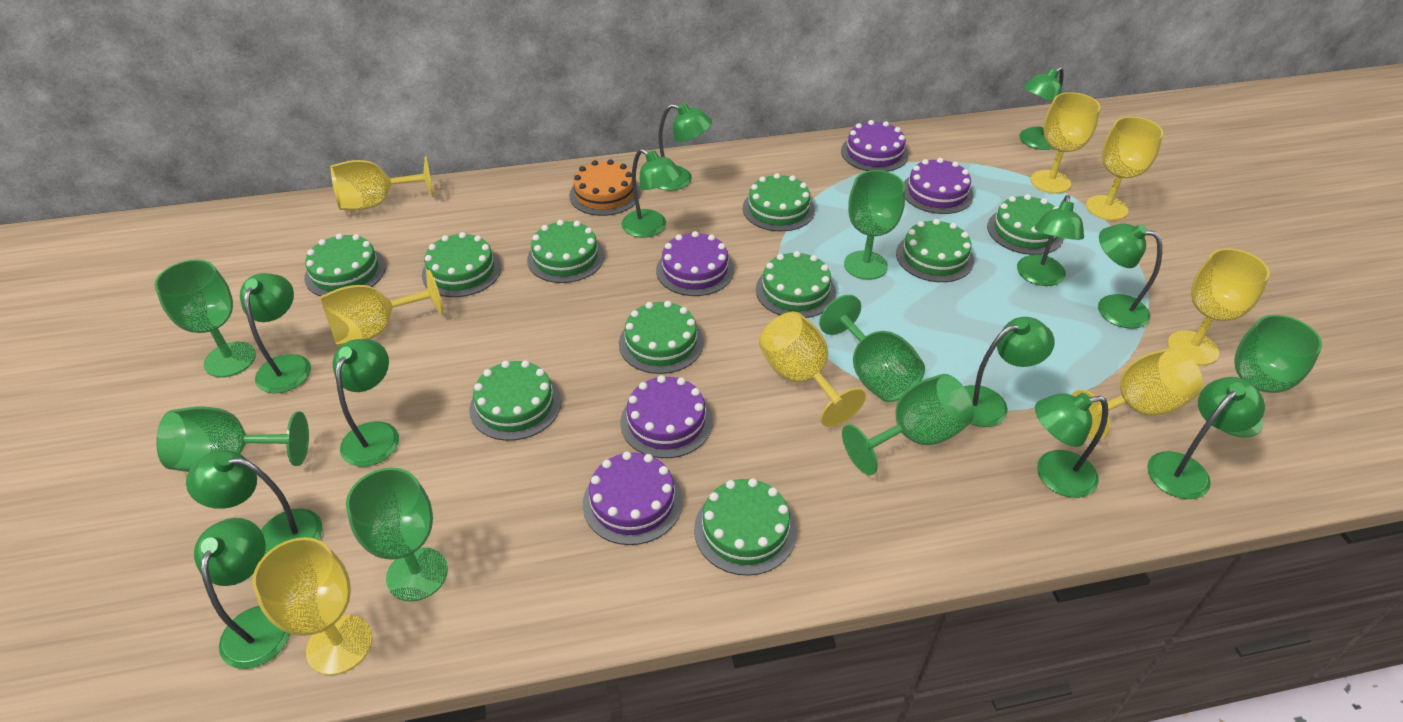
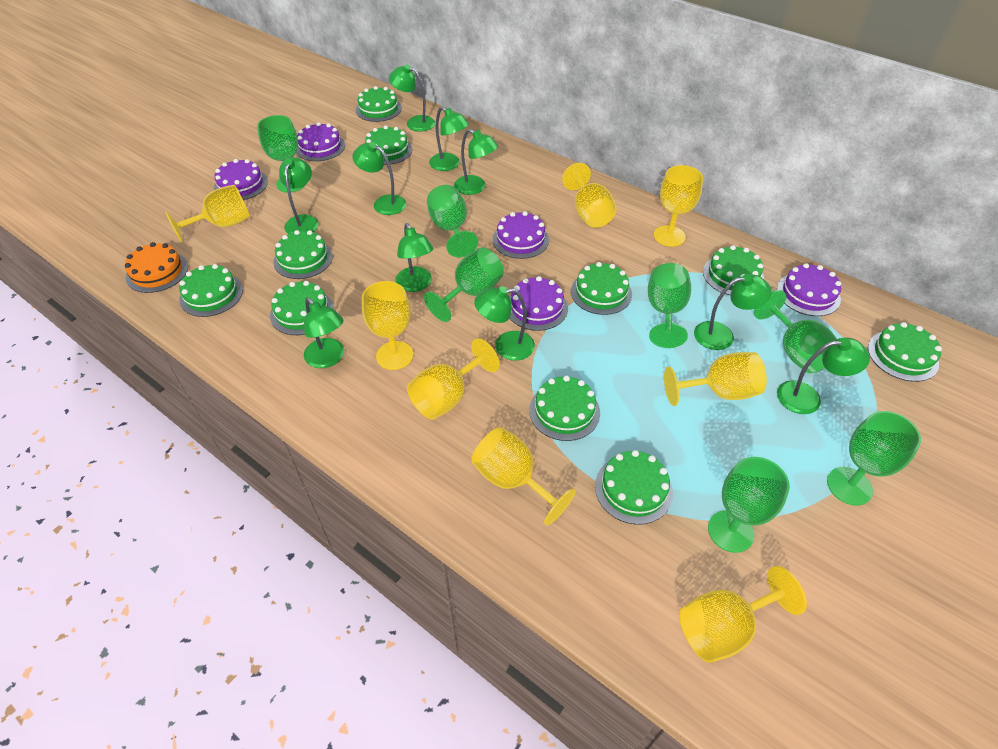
green lamp: 12 -> 10

